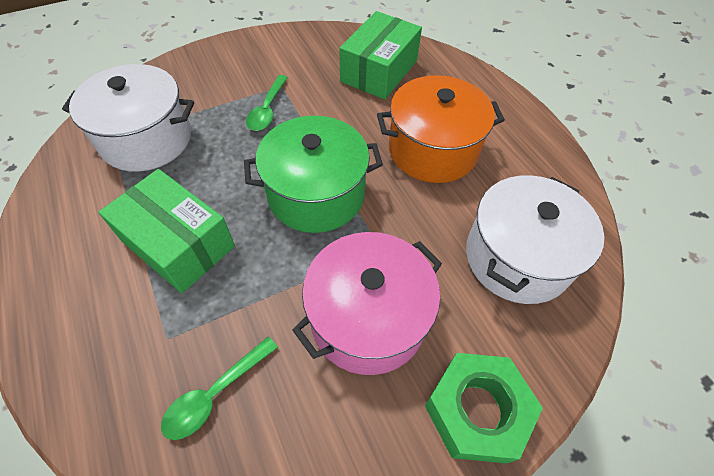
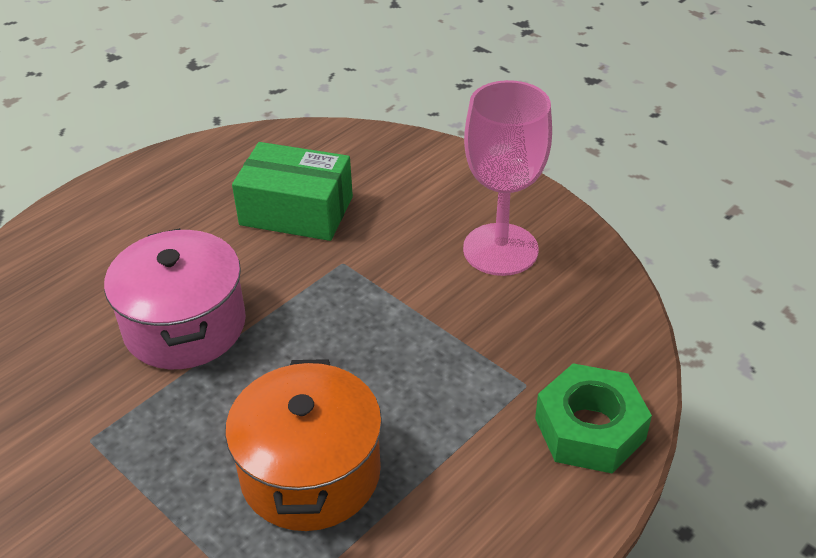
green box: 2 -> 1
green pot: 1 -> 0
green spoon: 2 -> 0
pink goblet: 0 -> 1
white pot: 2 -> 0

